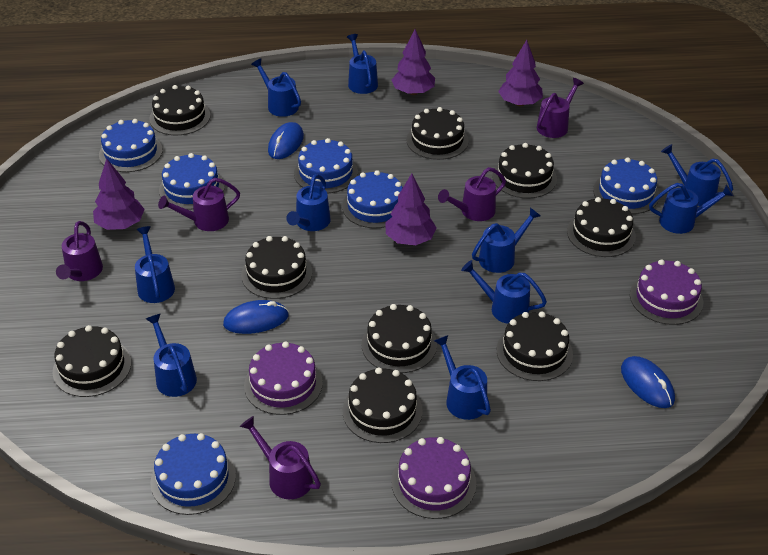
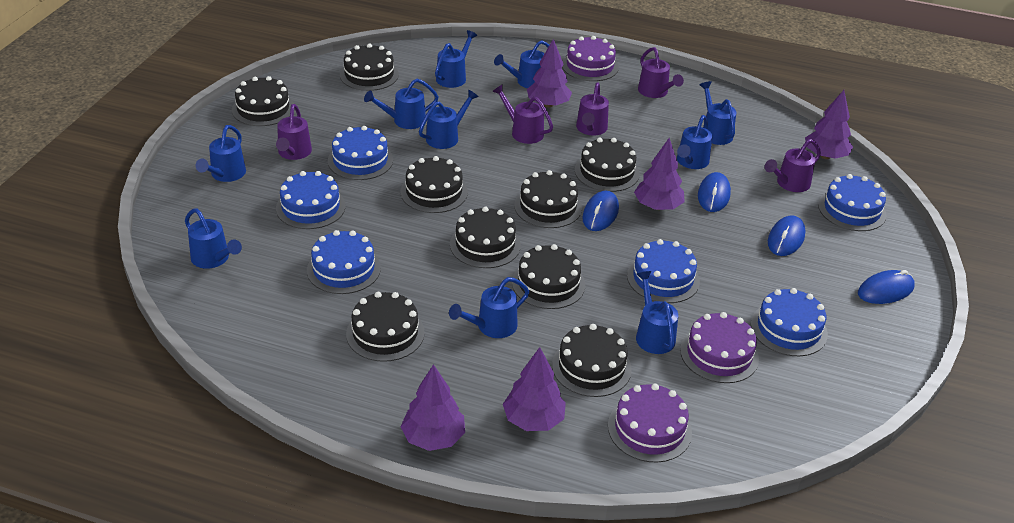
blue mouse: 3 -> 4
purple tree: 4 -> 5

